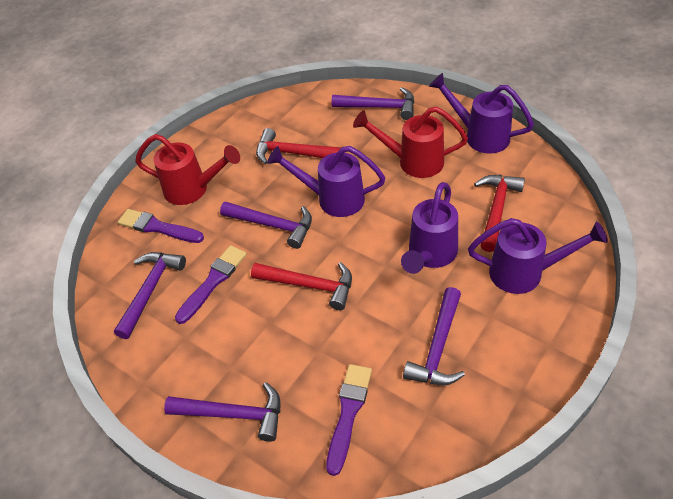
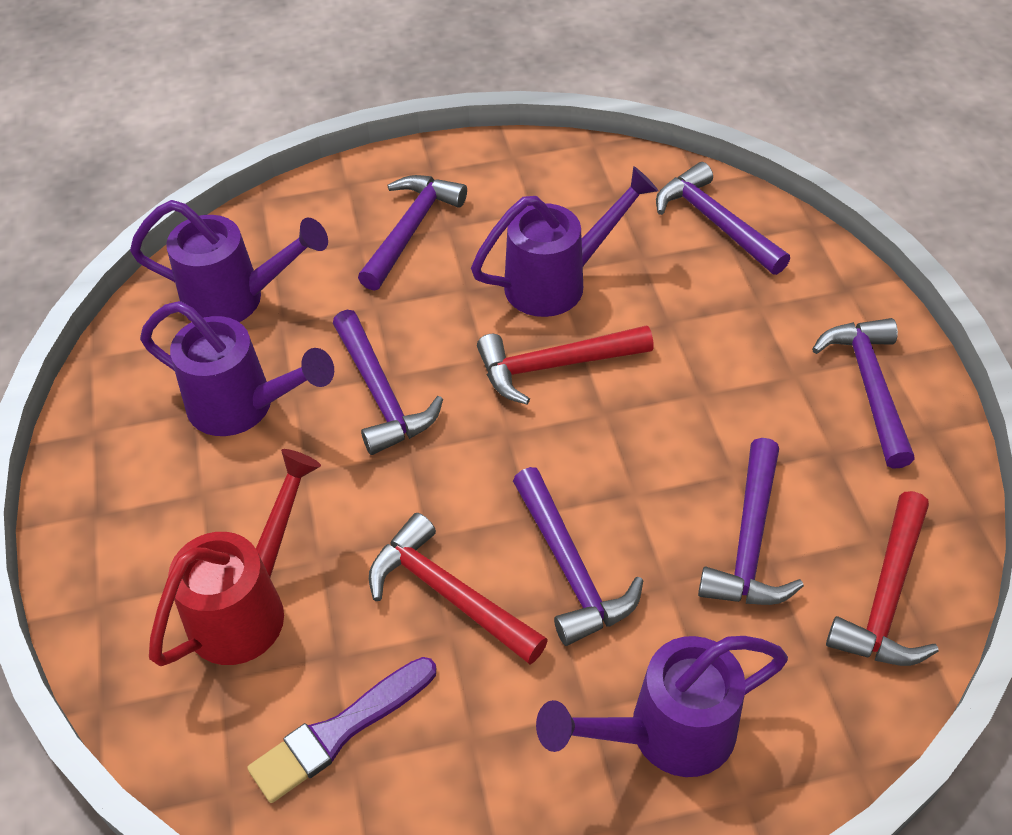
purple brush: 3 -> 1
purple hammer: 5 -> 6
red watering can: 2 -> 1

